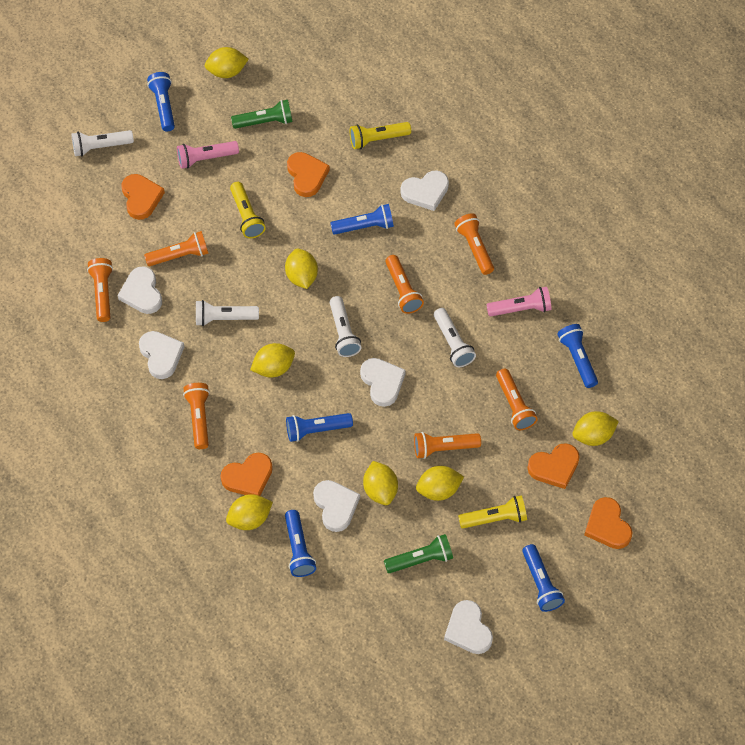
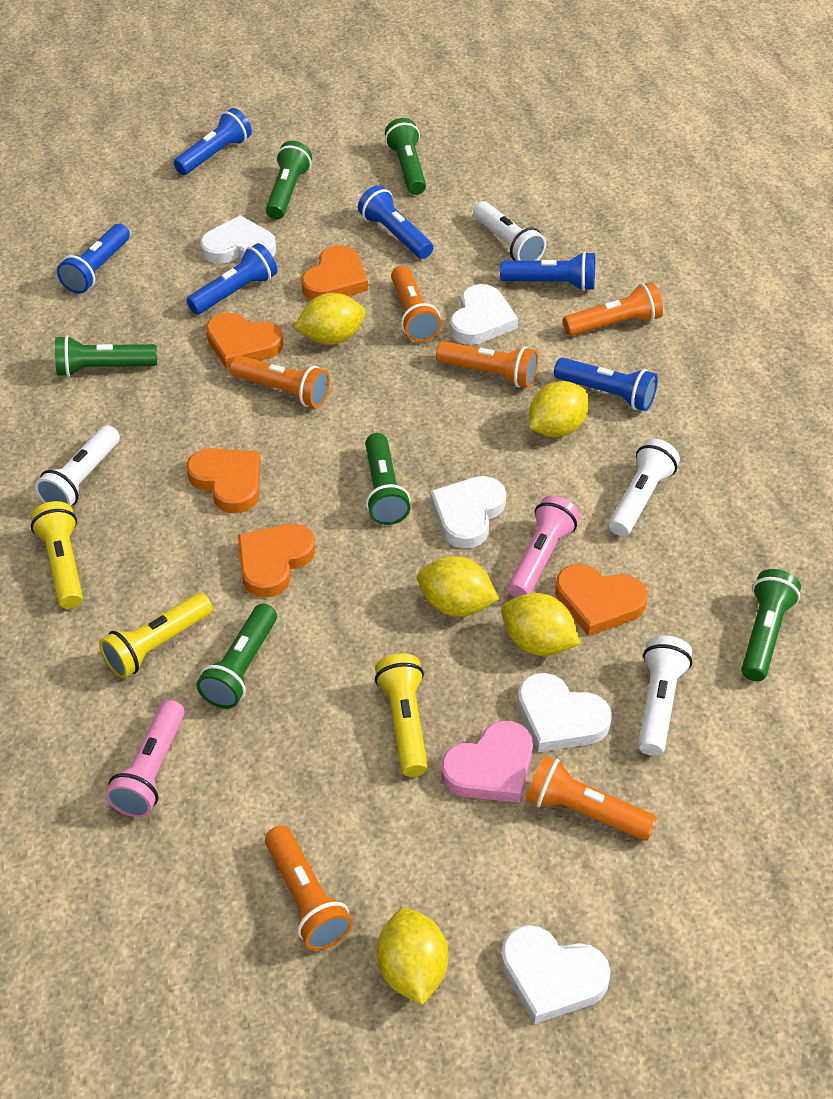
green flashlight: 2 -> 6
orange flashlight: 7 -> 6
pink heart: 0 -> 1
white heart: 6 -> 5
yellow lemon: 7 -> 5

